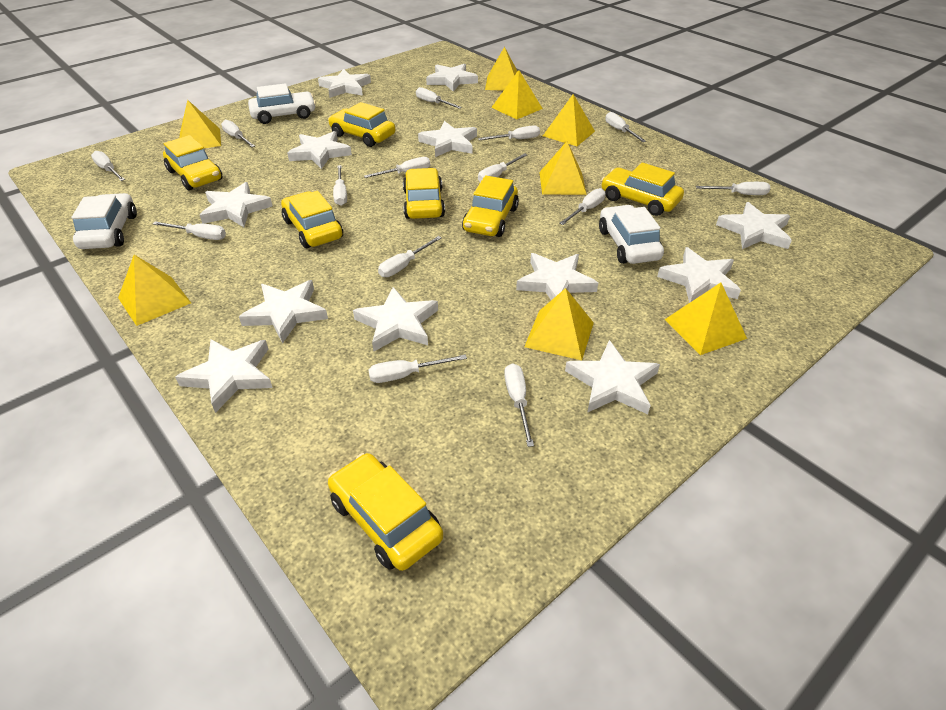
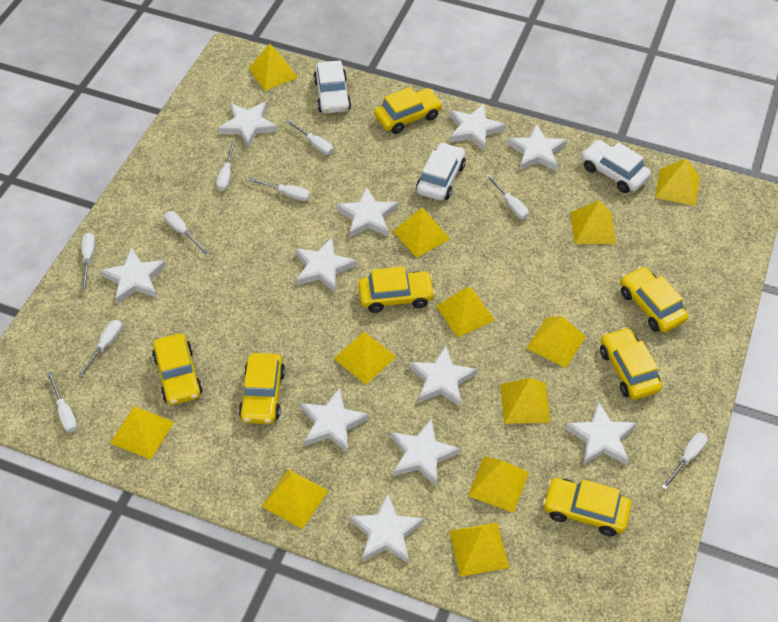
white screwdriver: 14 -> 9
white star: 12 -> 11
yellow pyramid: 8 -> 12

